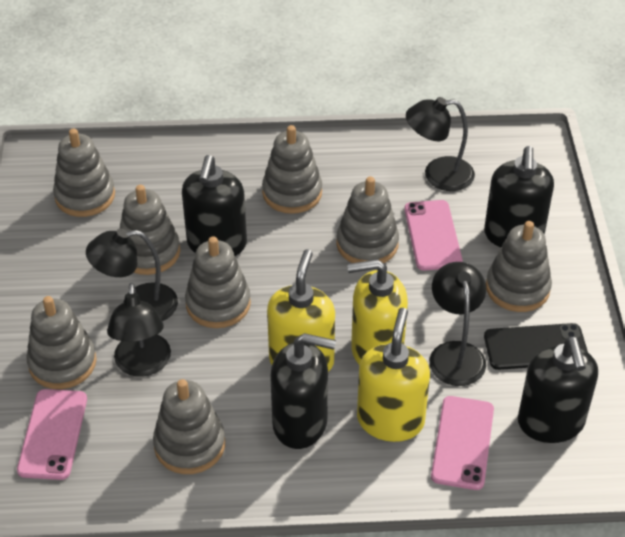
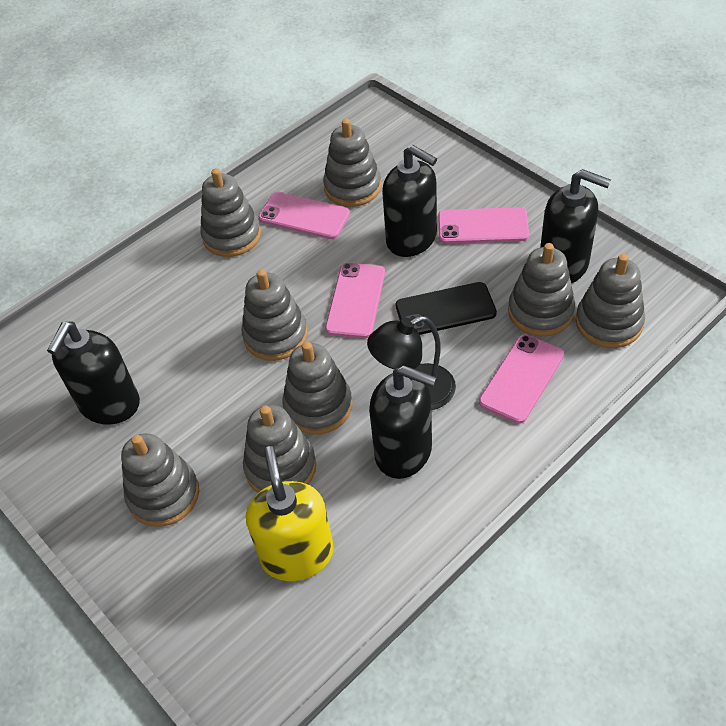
black lamp: 4 -> 1
pink phone: 3 -> 4
yellow soap dispenser: 3 -> 1

